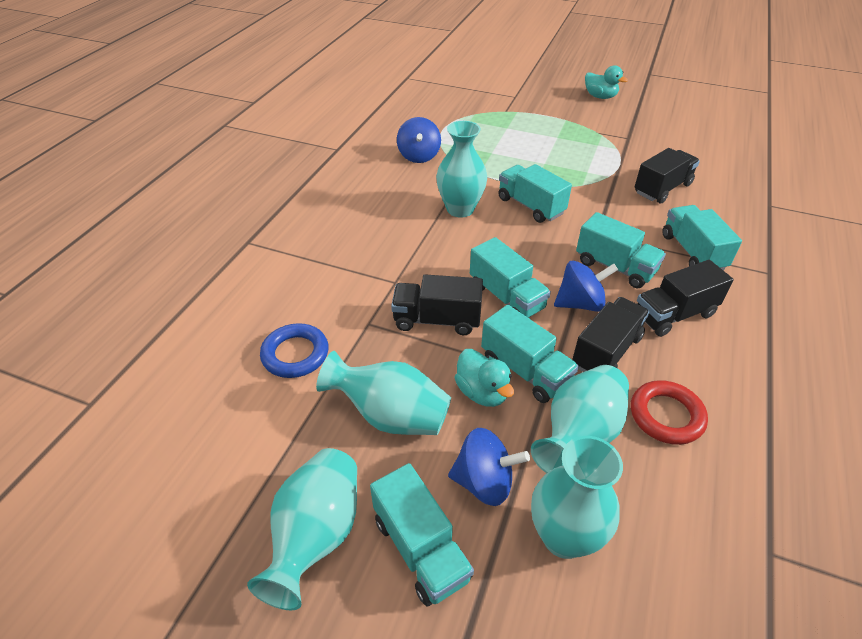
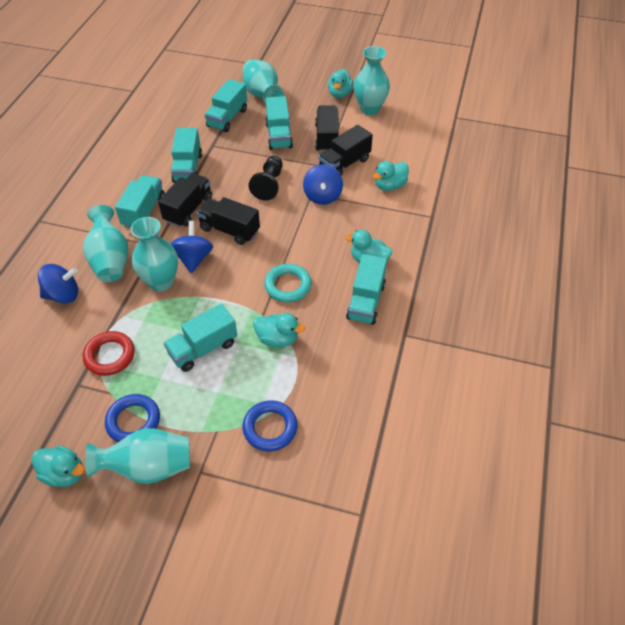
black pawn: 0 -> 1
blue ring: 1 -> 2
turquoise duck: 2 -> 5
turquoise ring: 0 -> 1

